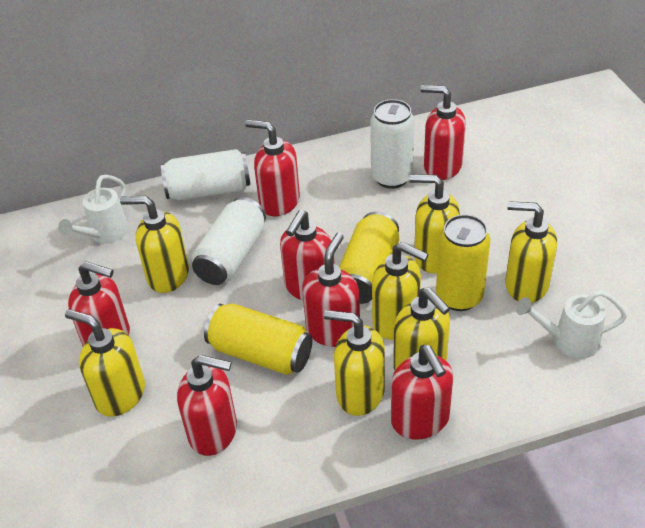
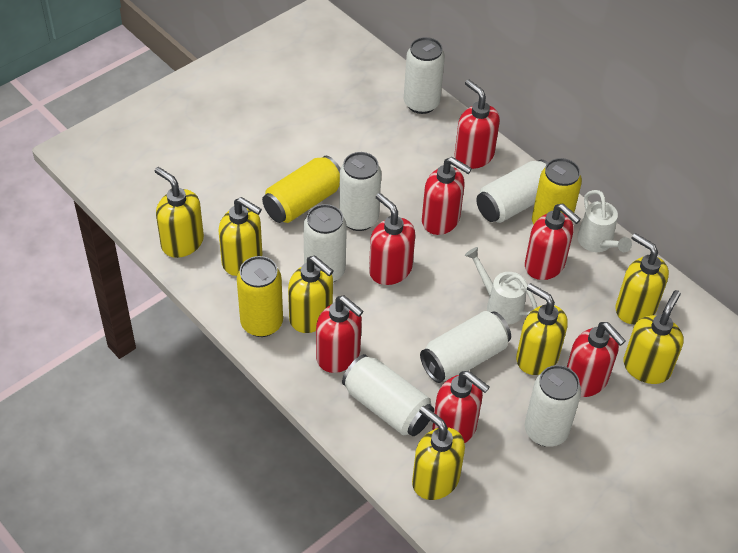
white can: 3 -> 7

